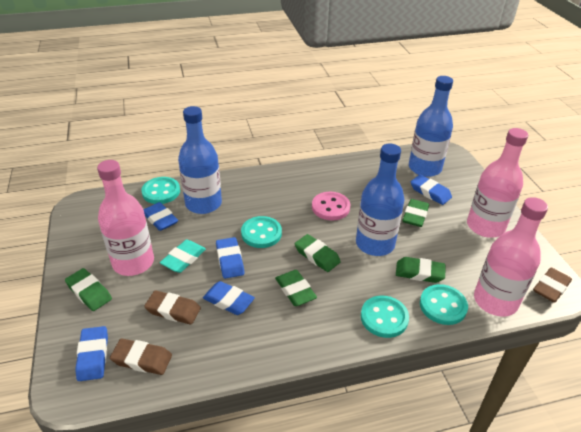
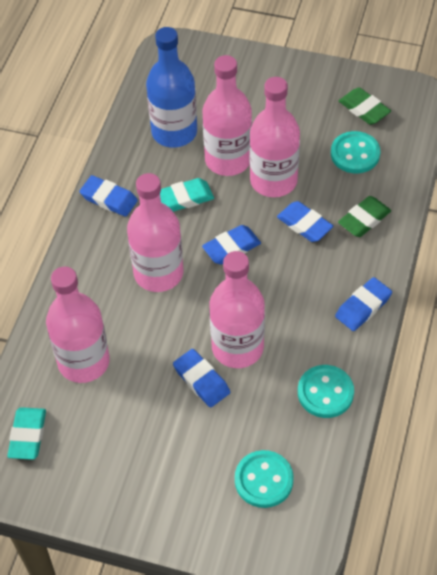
blue bottle: 3 -> 1
brown eraser: 3 -> 0
green eraser: 5 -> 2
pink bottle: 3 -> 5
pink button: 1 -> 0
turquoise button: 4 -> 3
turquoise eraser: 1 -> 2

